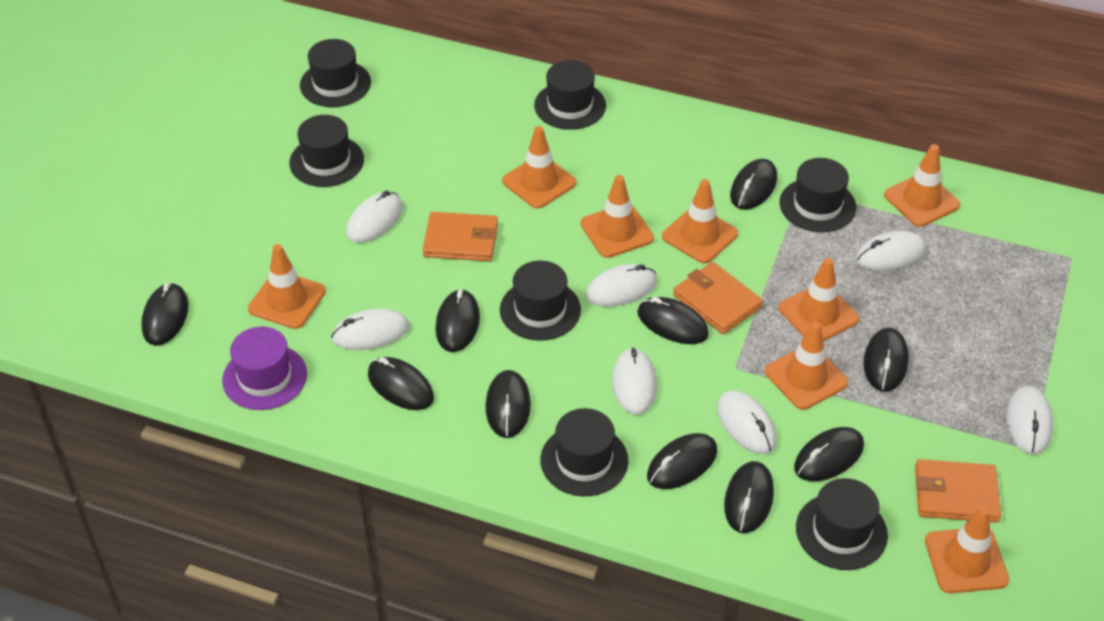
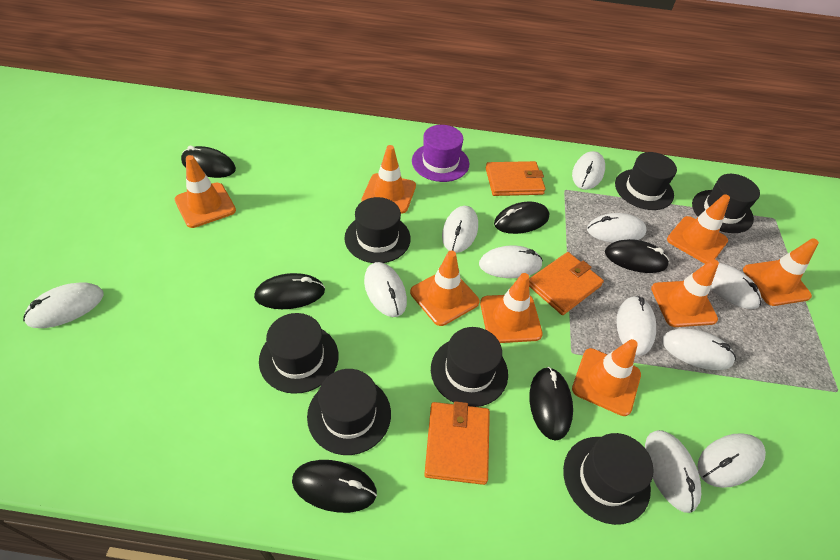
black mouse: 10 -> 6
white mouse: 7 -> 11

